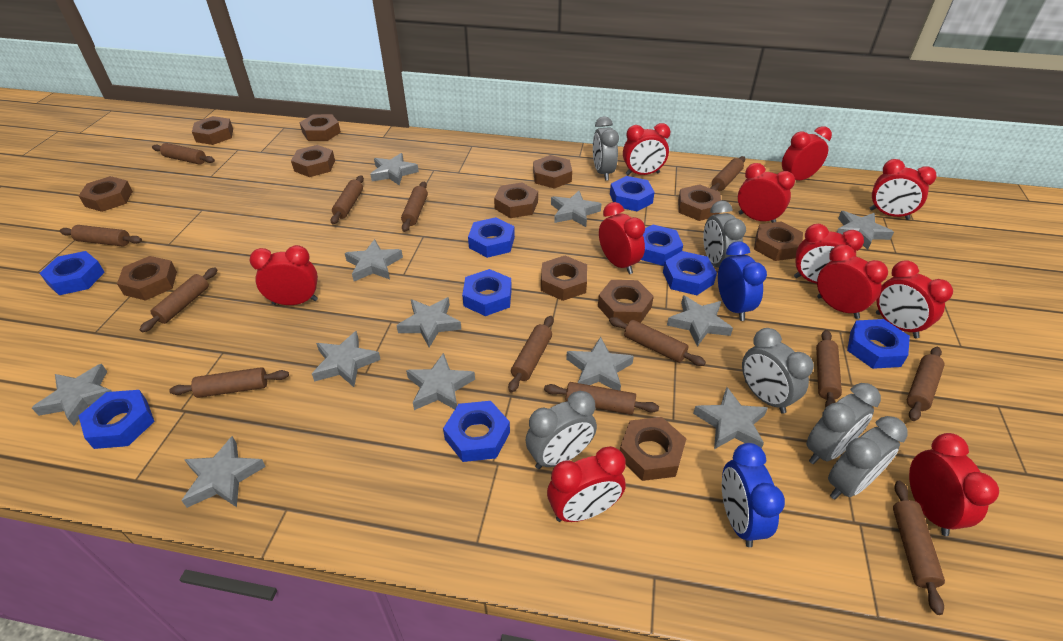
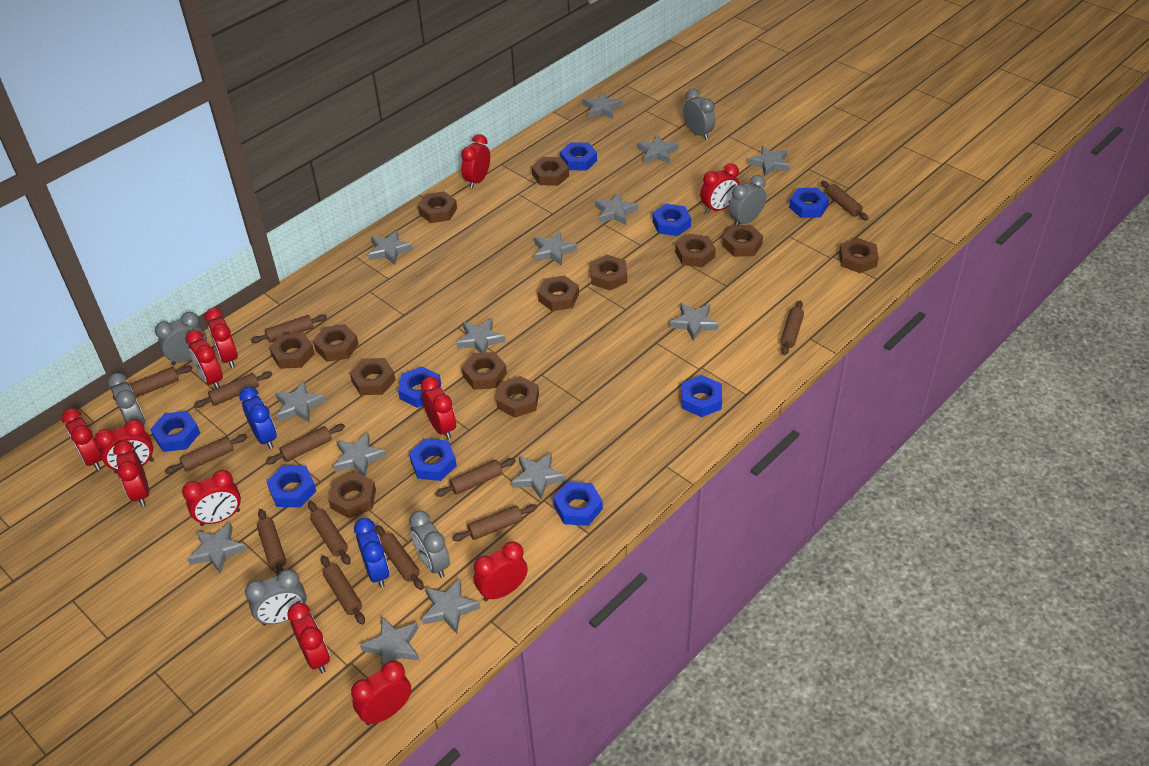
brown nut: 12 -> 13
grey star: 12 -> 14
red clock: 11 -> 12

